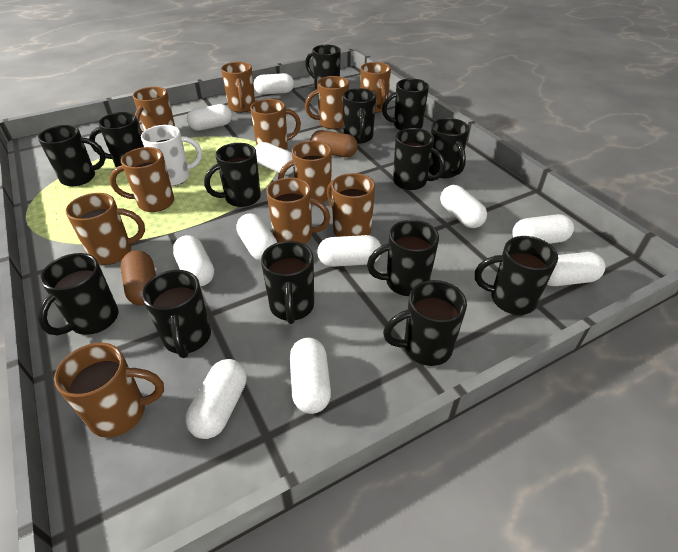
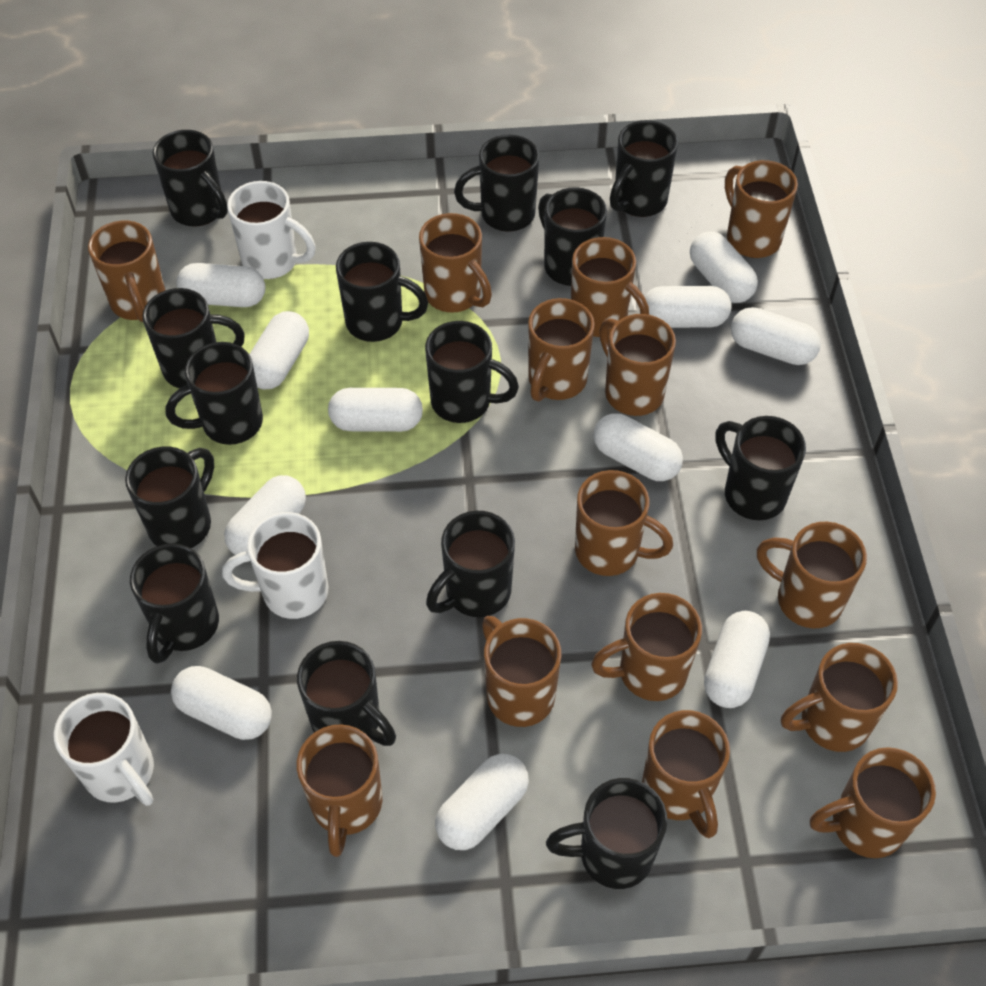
brown capsule: 2 -> 0
brown mug: 11 -> 14
white mug: 1 -> 3

